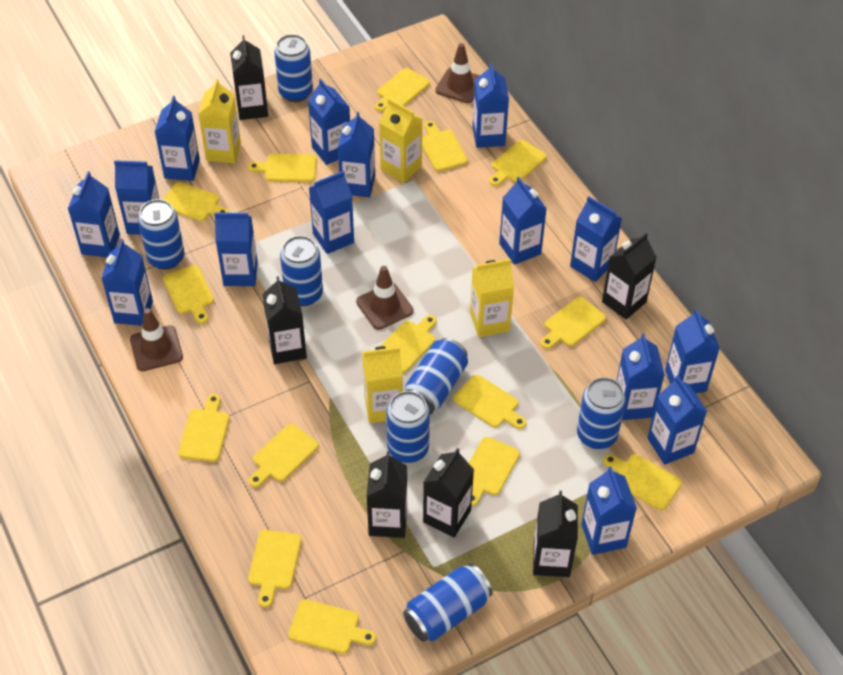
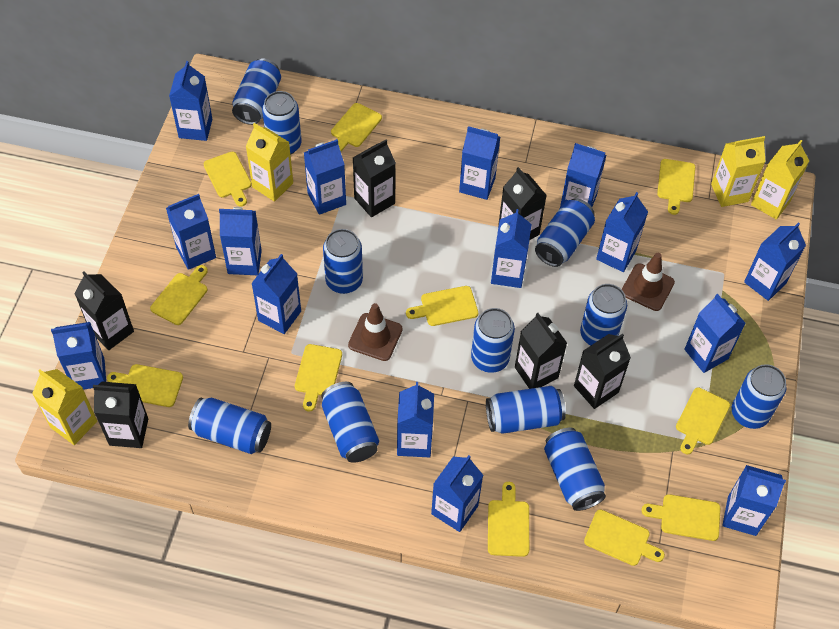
blue can: 7 -> 11
brown traffic cone: 3 -> 2
yellow cutting board: 15 -> 11

